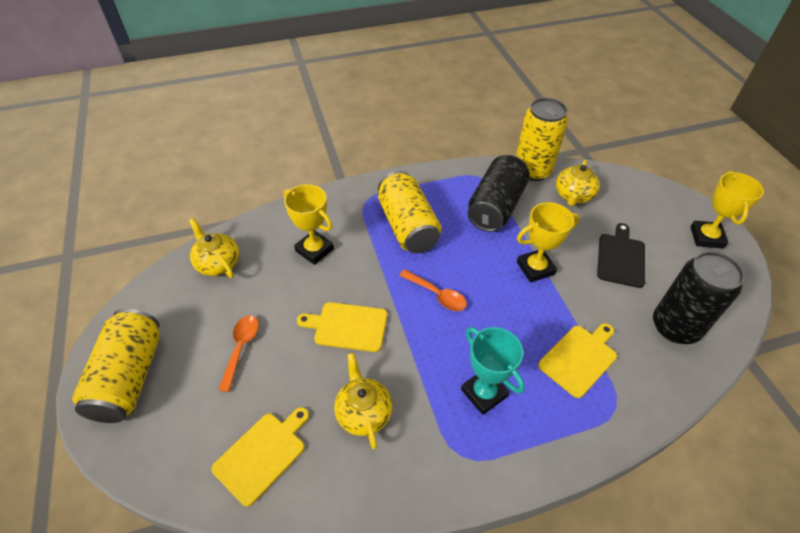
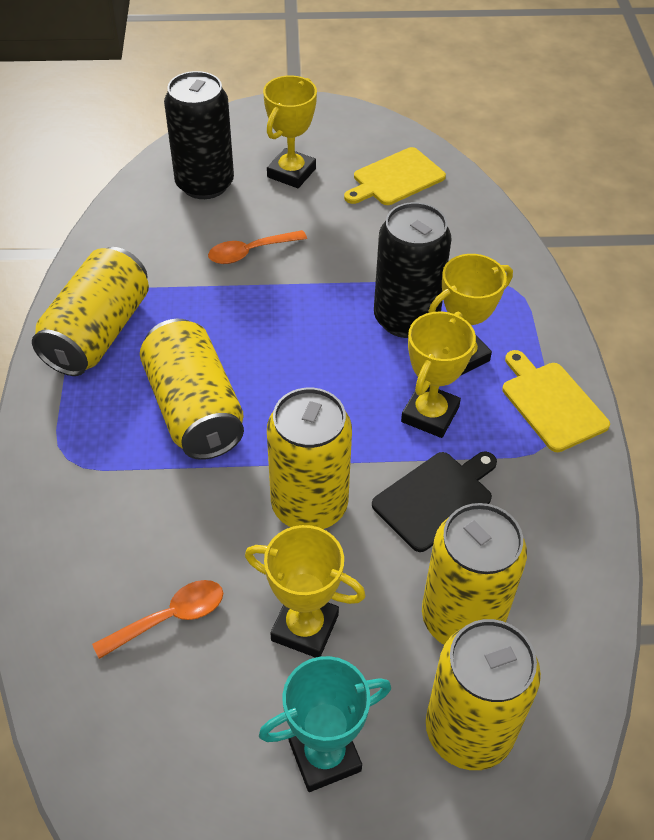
yellow can: 3 -> 5
yellow cutting board: 3 -> 2
yellow teapot: 3 -> 0
yellow trophy: 3 -> 4

